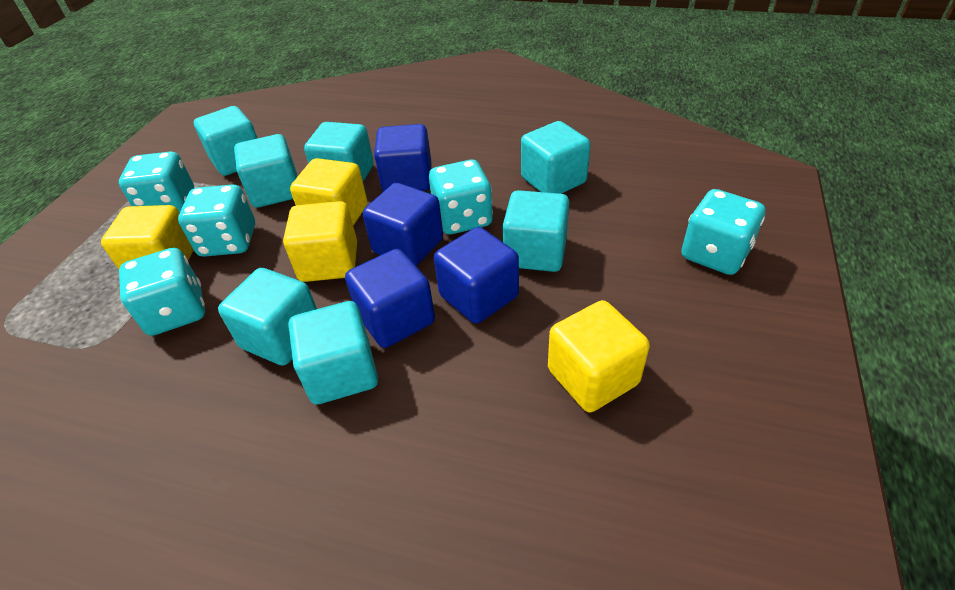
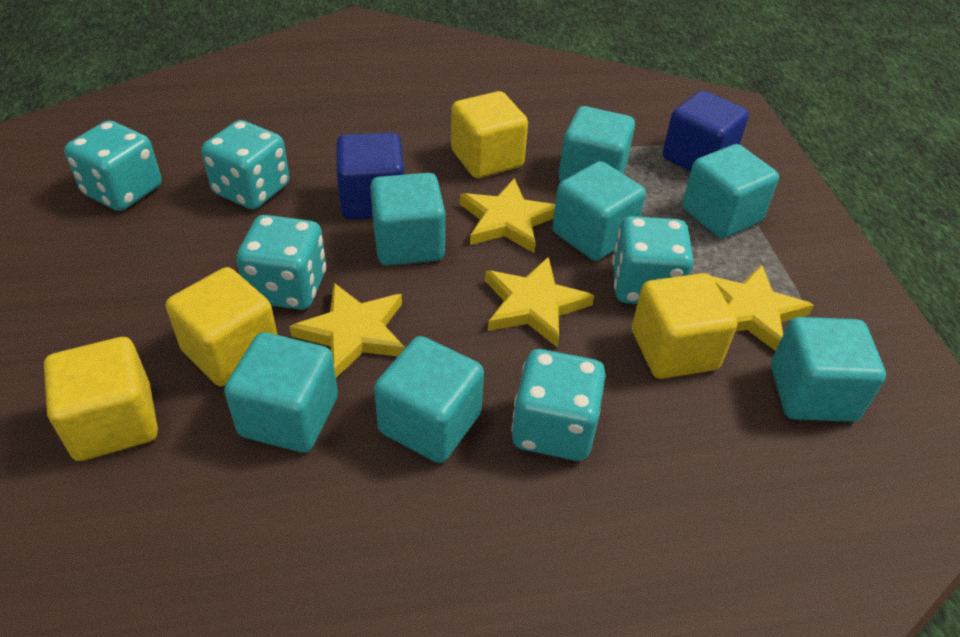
blue cube: 4 -> 2
yellow star: 0 -> 4

